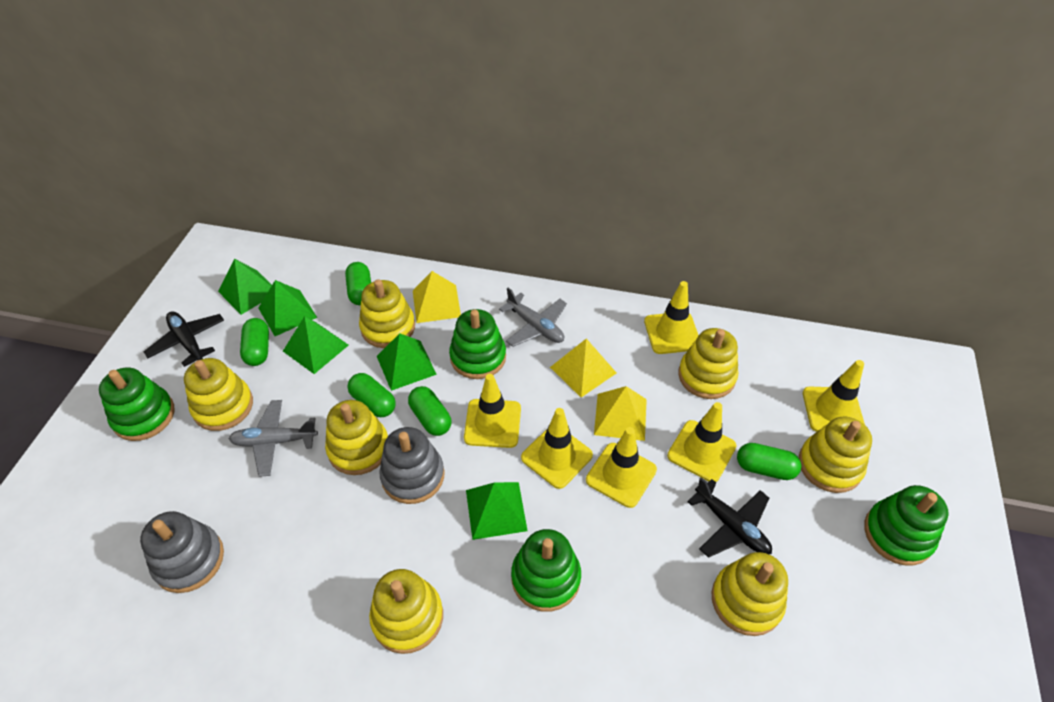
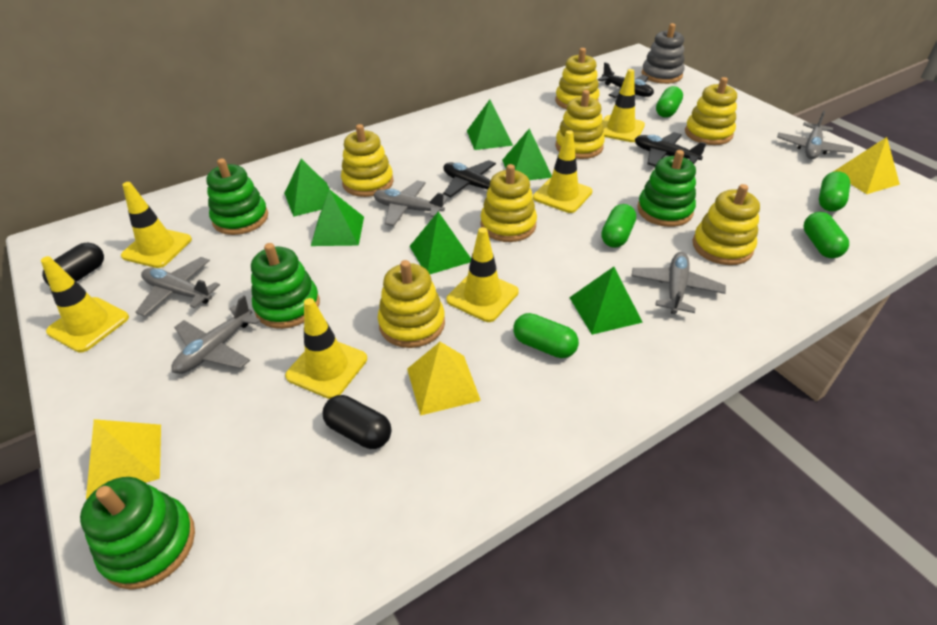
black capsule: 0 -> 2
black plane: 2 -> 3
green pyramid: 5 -> 6
grey plane: 2 -> 5
grey stacking toy: 2 -> 1

